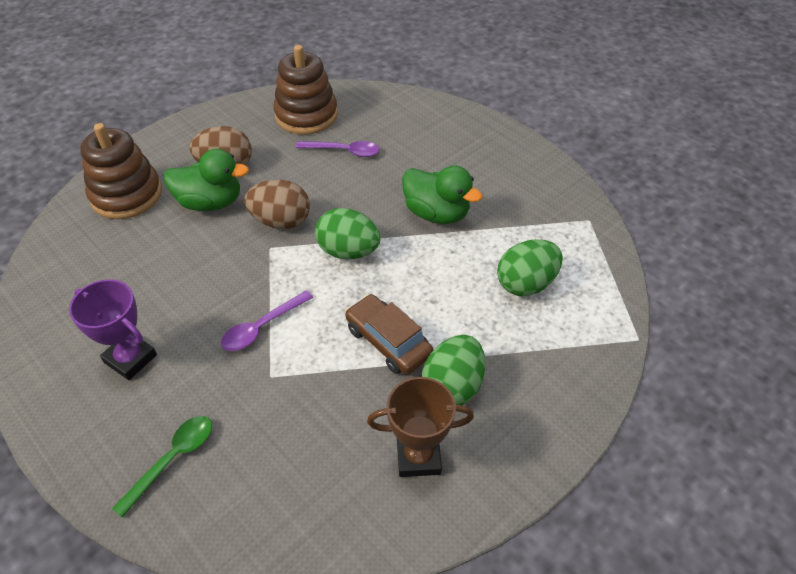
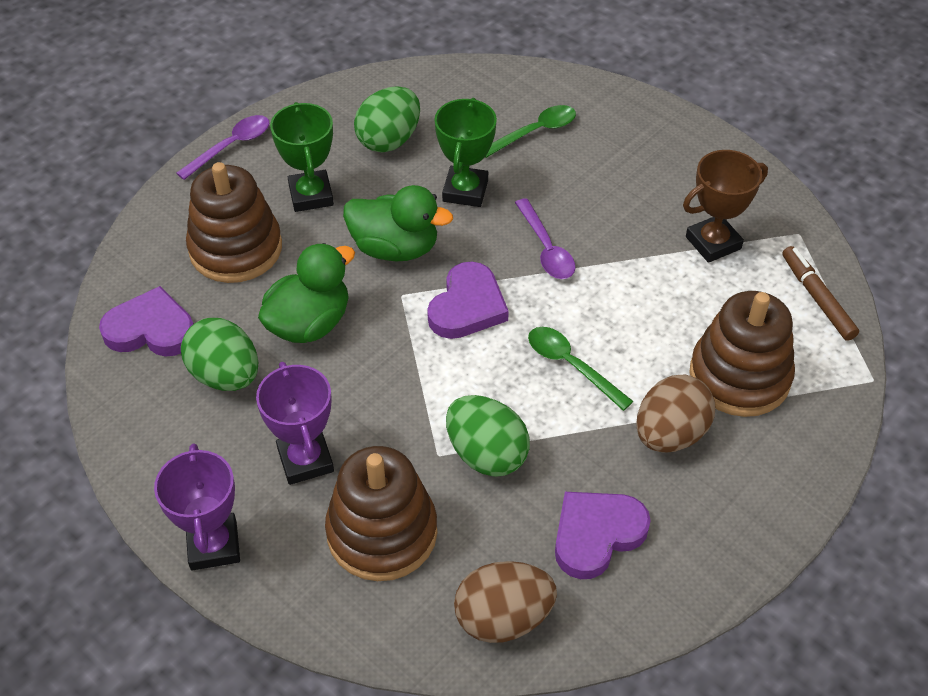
brown car: 1 -> 0
brown marker: 0 -> 1
brown stacking toy: 2 -> 3
green spoon: 1 -> 2
green trophy: 0 -> 2
purple heart: 0 -> 3
purple trophy: 1 -> 2

